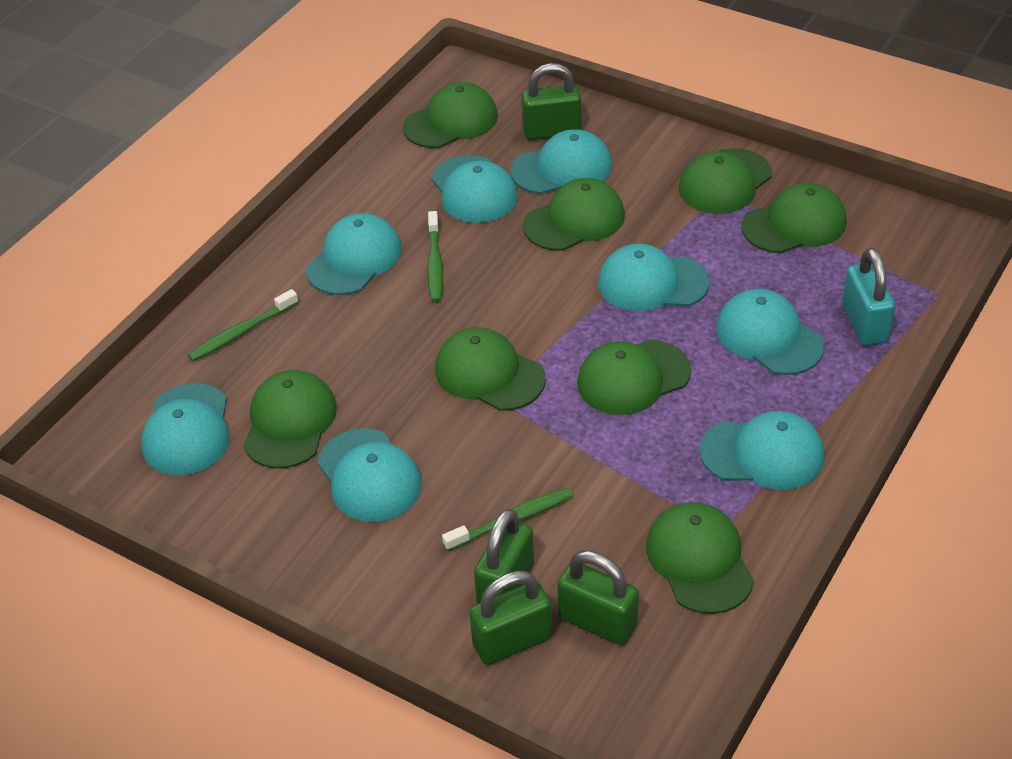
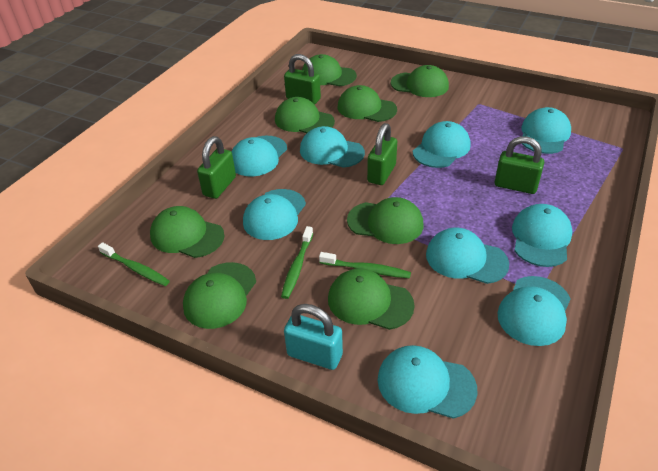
turquoise cap: 8 -> 9

